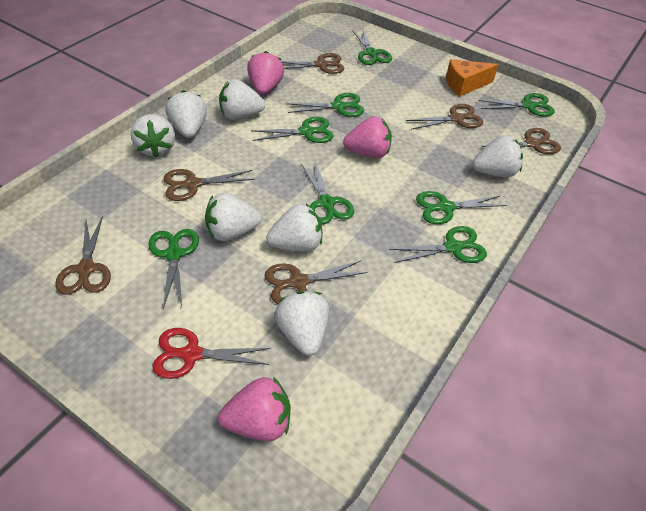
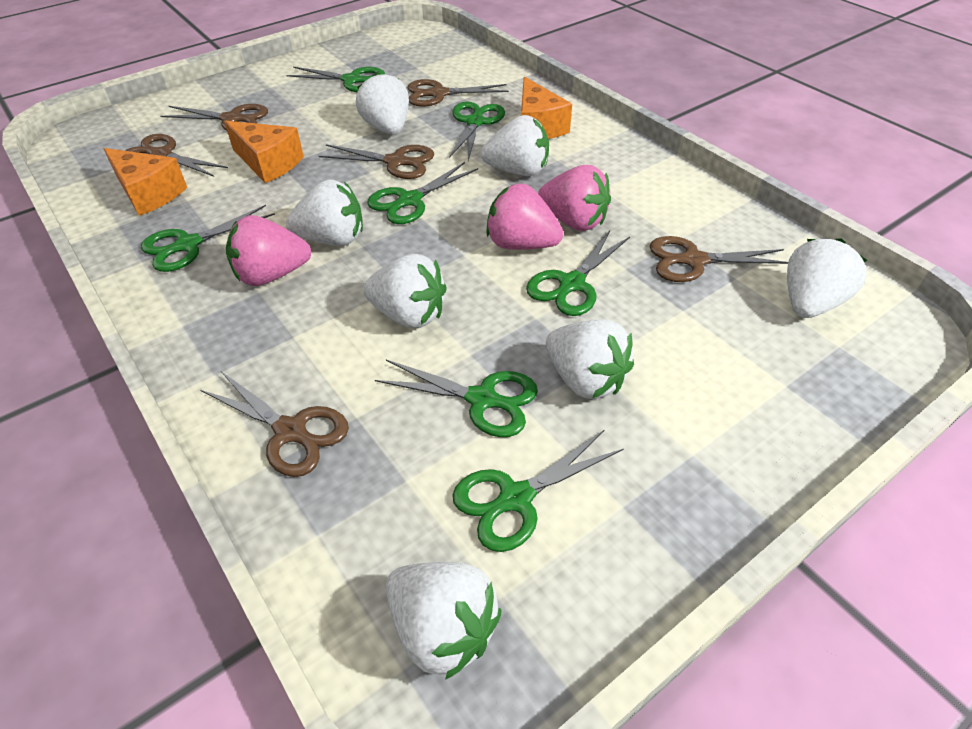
green scissors: 8 -> 7
orange cheese: 1 -> 3
red scissors: 1 -> 0

